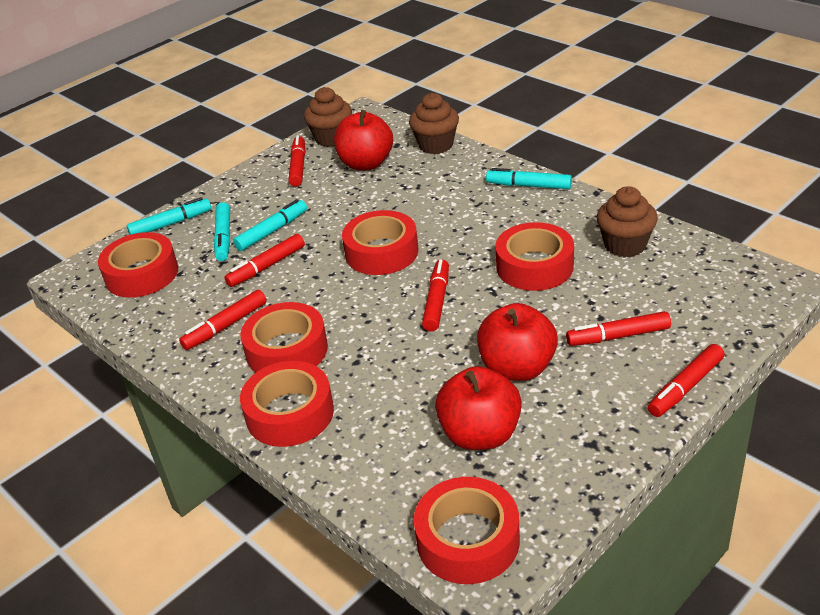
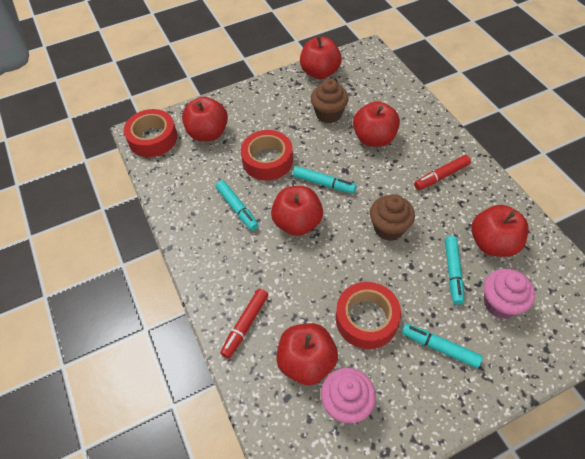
brown cupcake: 3 -> 2
pink cupcake: 0 -> 2
red apple: 3 -> 6
red marker: 6 -> 2
red tape: 6 -> 3

